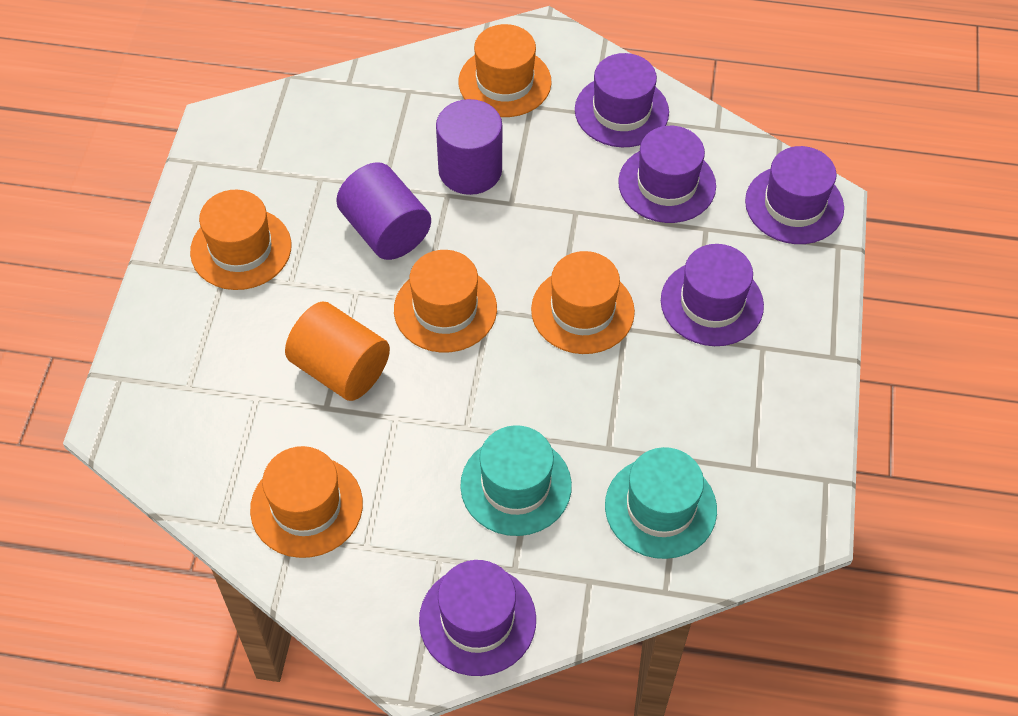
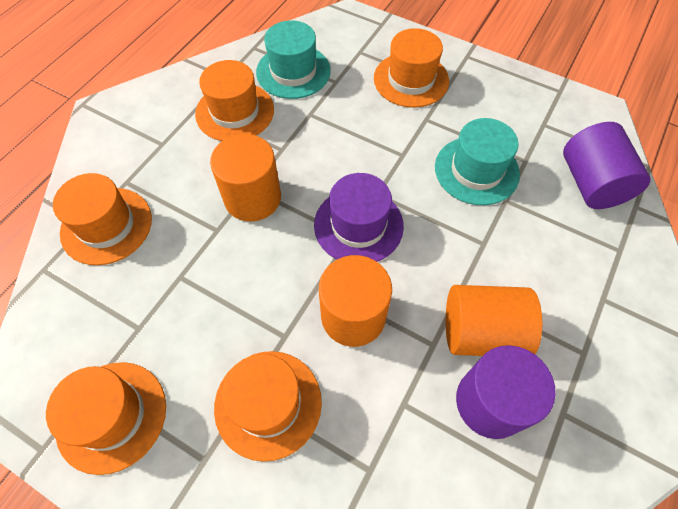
orange cylinder: 1 -> 3
purple hat: 5 -> 1

